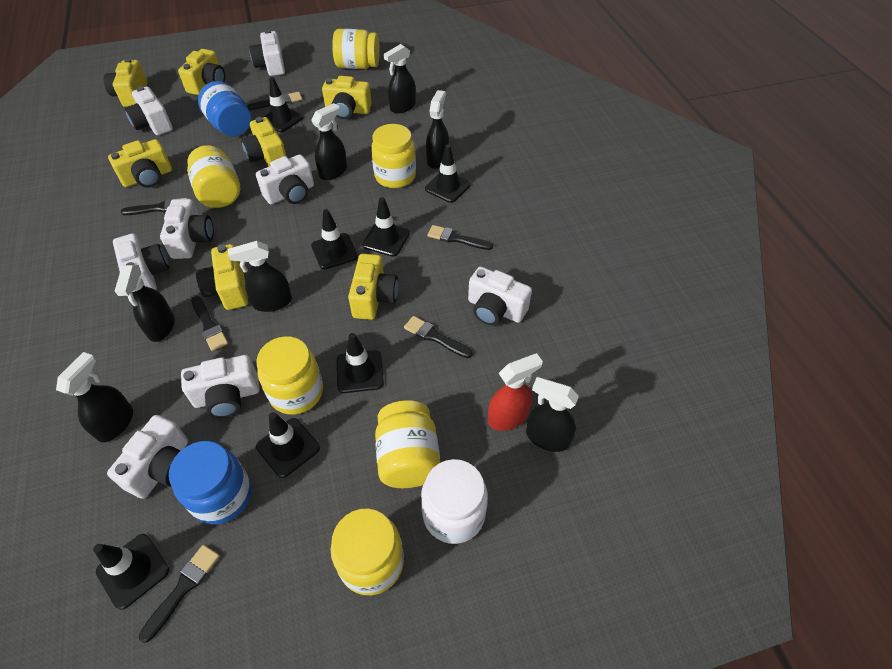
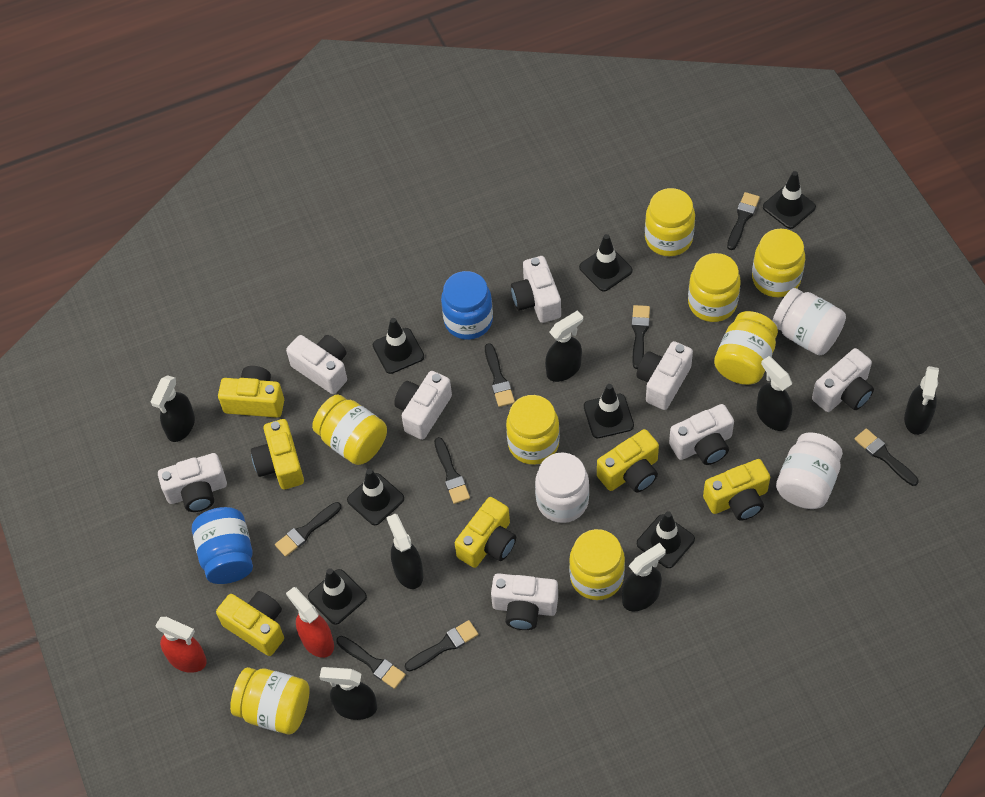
black brush: 6 -> 8
red spray bottle: 1 -> 2
white jar: 1 -> 3
yellow camera: 7 -> 6
yellow jar: 6 -> 8

